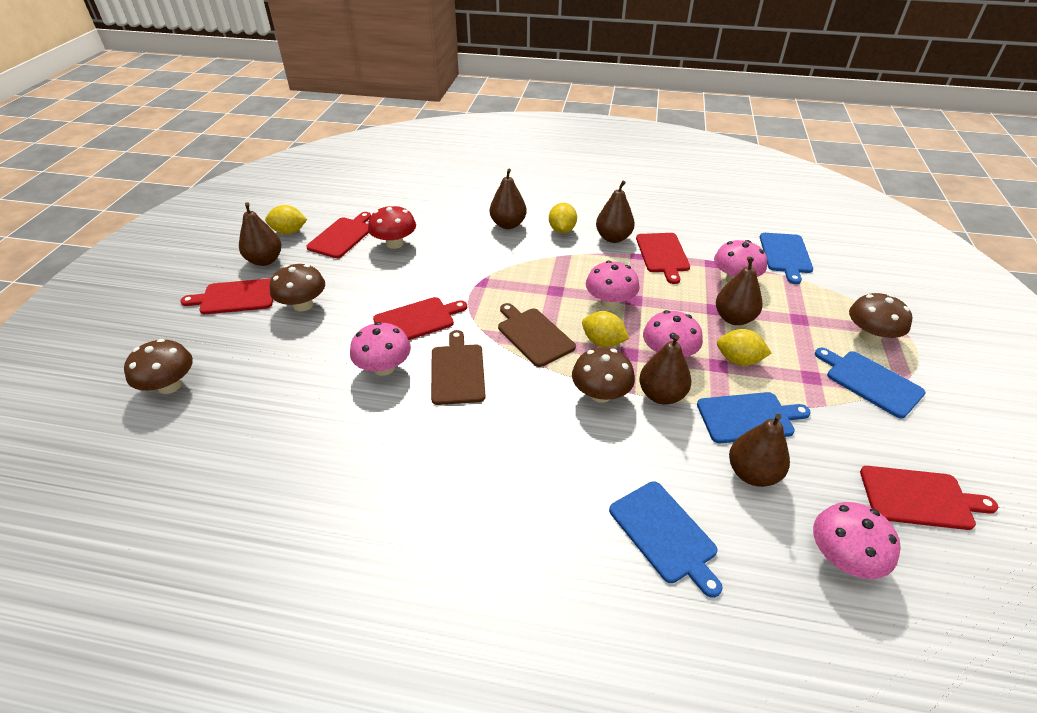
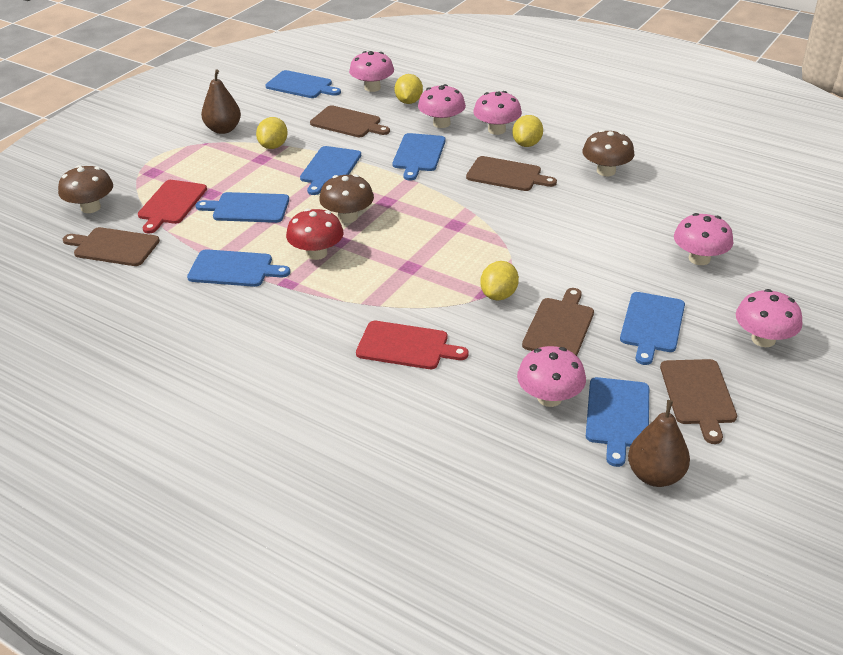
blue cutting board: 4 -> 7
brown cutting board: 2 -> 5
brown mushroom: 4 -> 3
brown pear: 6 -> 2
pink mushroom: 5 -> 6
red cutting board: 5 -> 2

